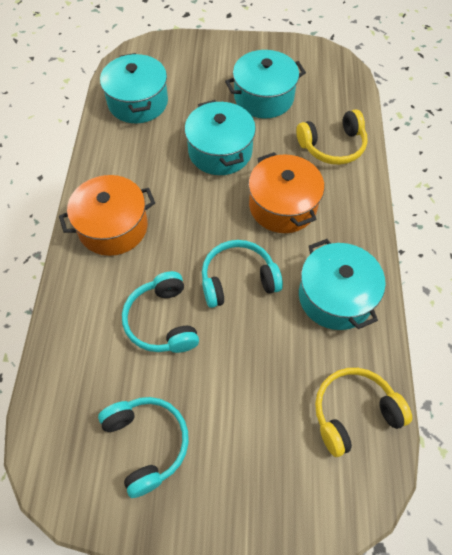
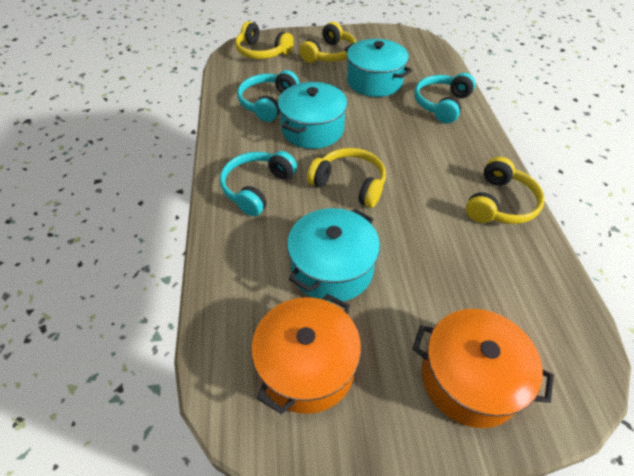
turquoise pot: 4 -> 3
yellow headphones: 2 -> 4

